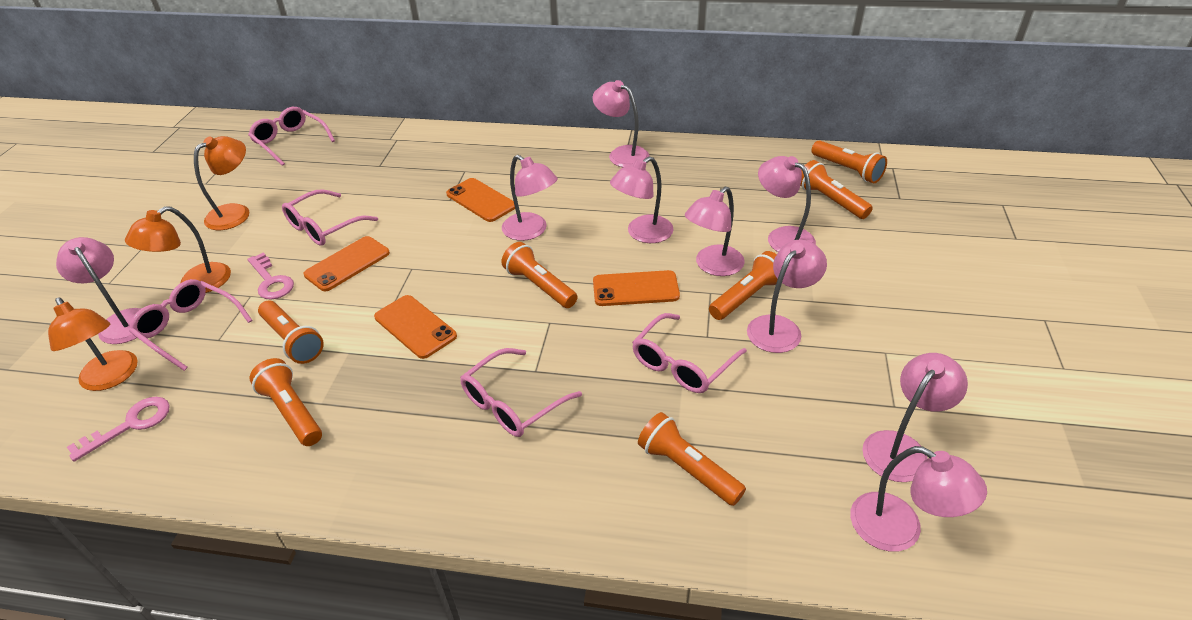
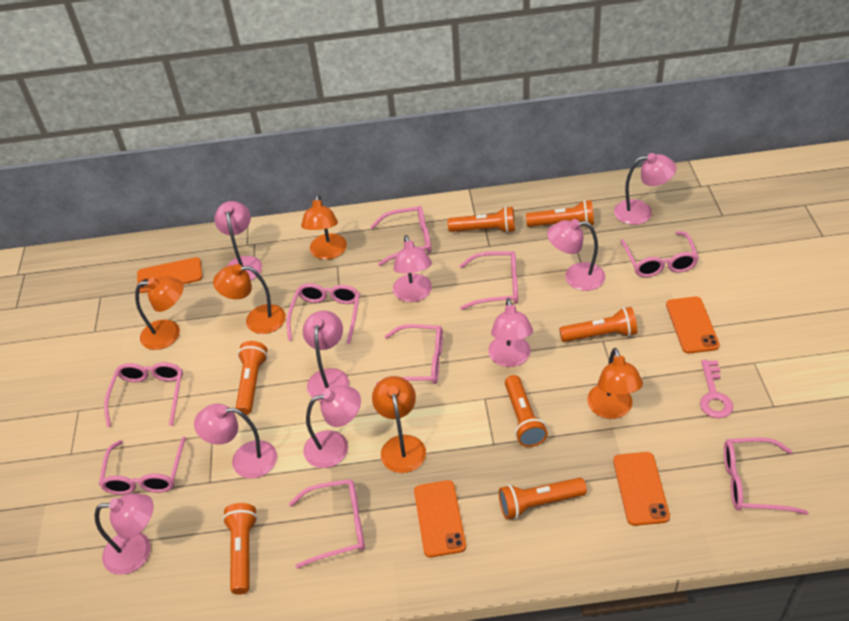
orange lamp: 3 -> 5
pink glasses: 5 -> 9
pink key: 2 -> 1

